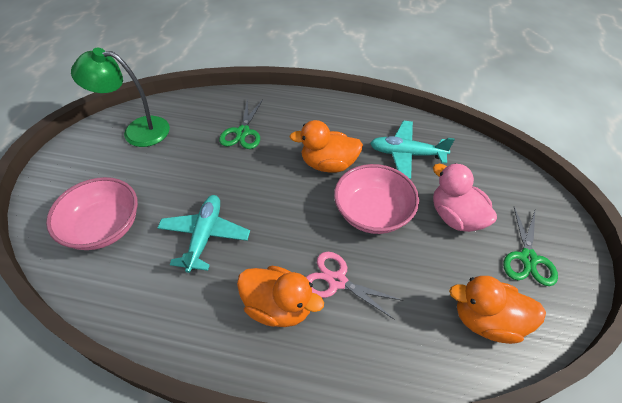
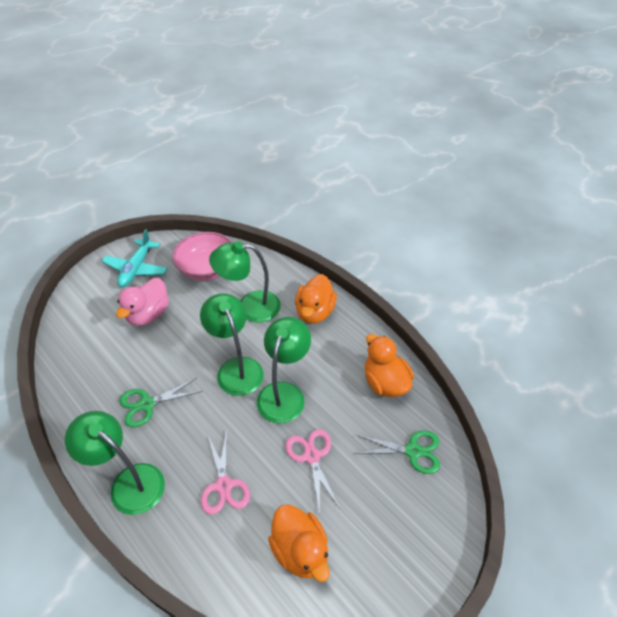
green lamp: 1 -> 4
pink bowl: 2 -> 1
pink scissors: 1 -> 2
turquoise plane: 2 -> 1

